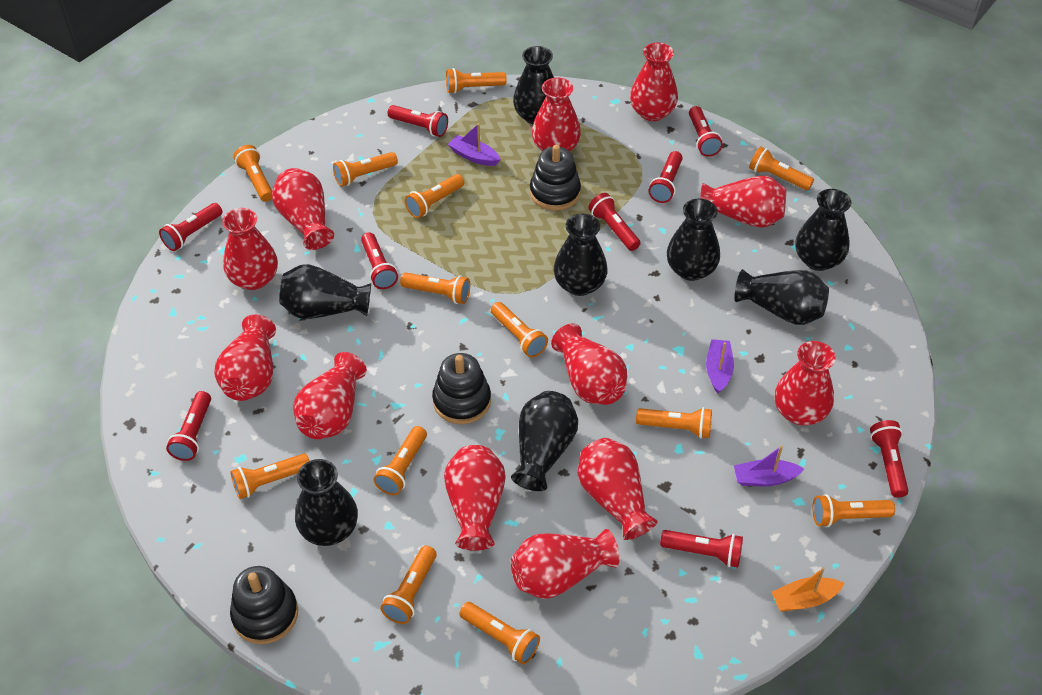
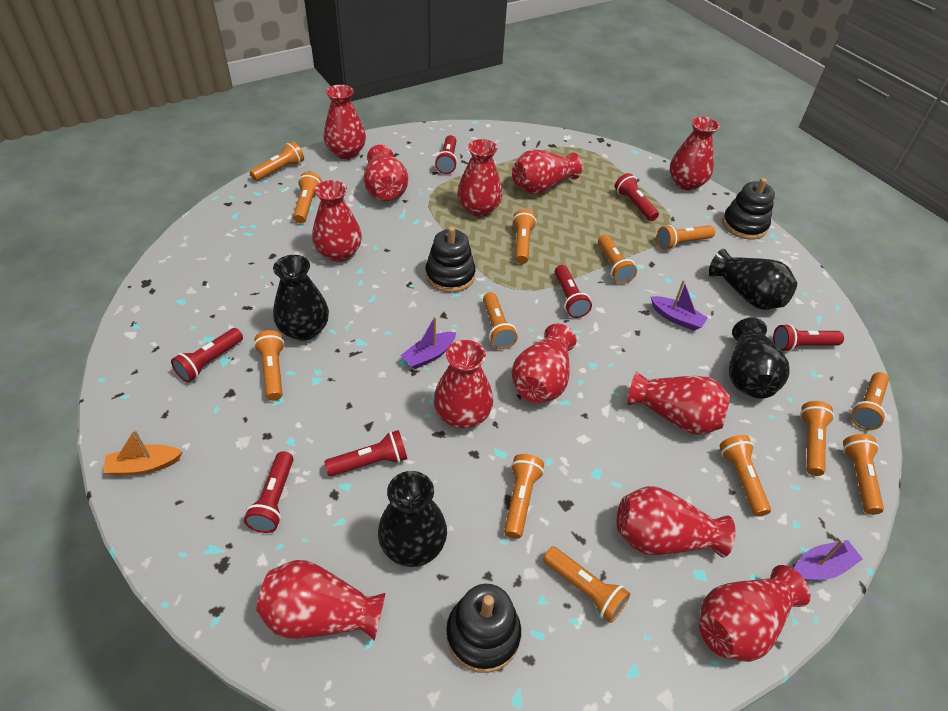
black vase: 8 -> 4
red flashlight: 9 -> 7

